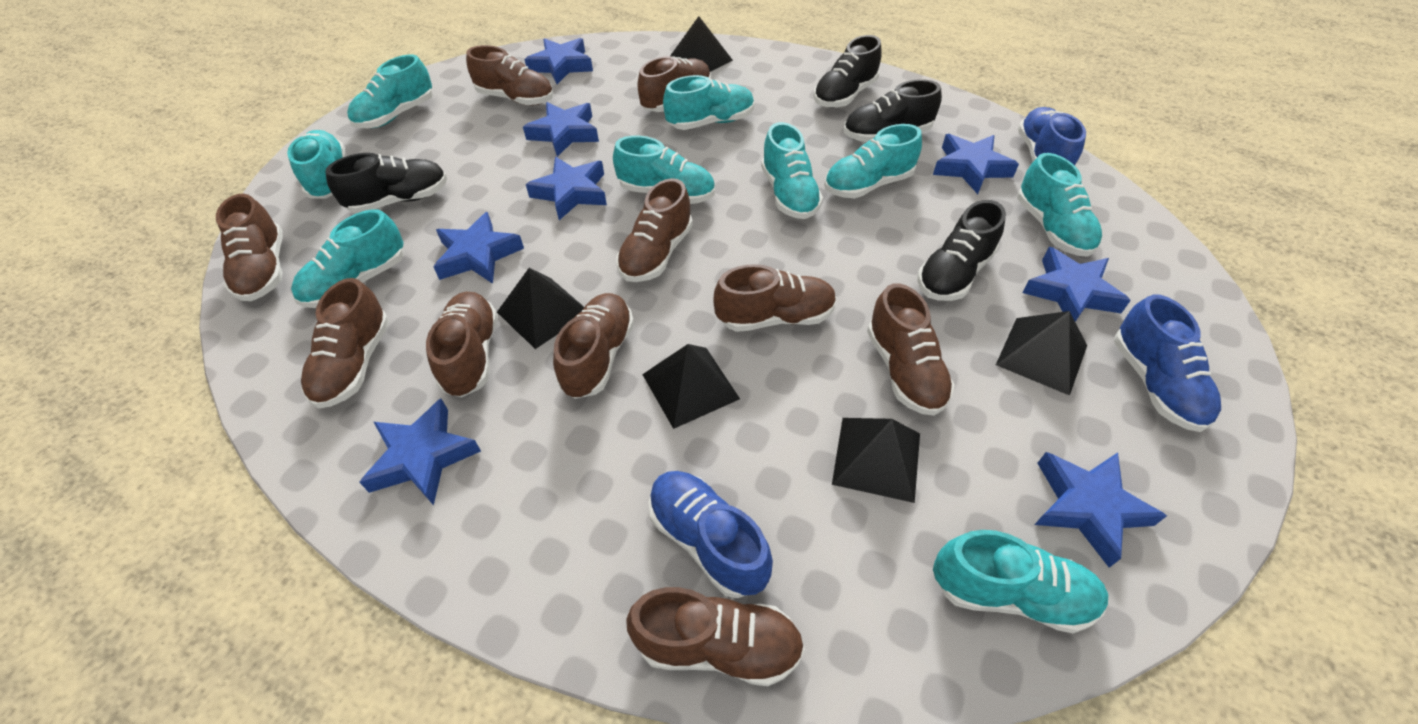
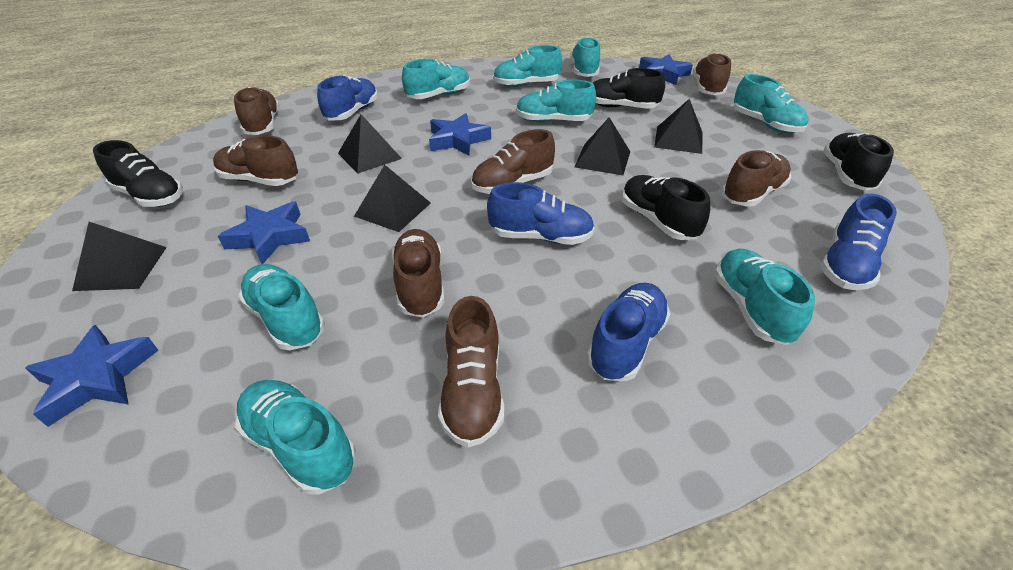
blue shoe: 3 -> 4
blue star: 8 -> 4
brown shoe: 10 -> 7
turquoise shoe: 9 -> 8

